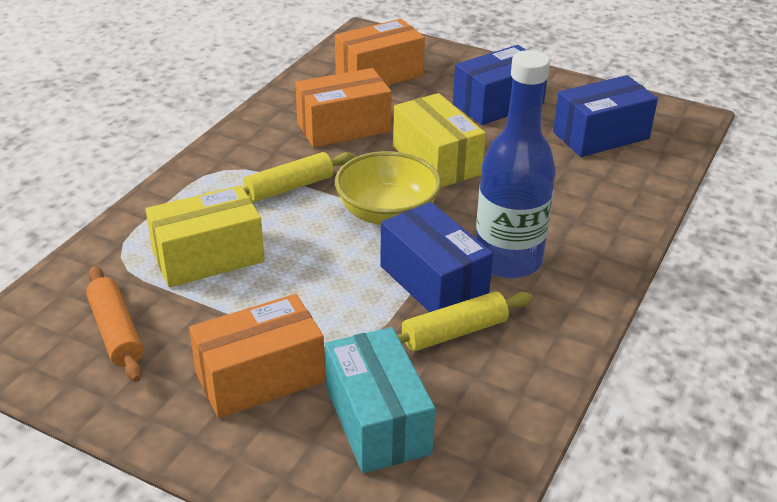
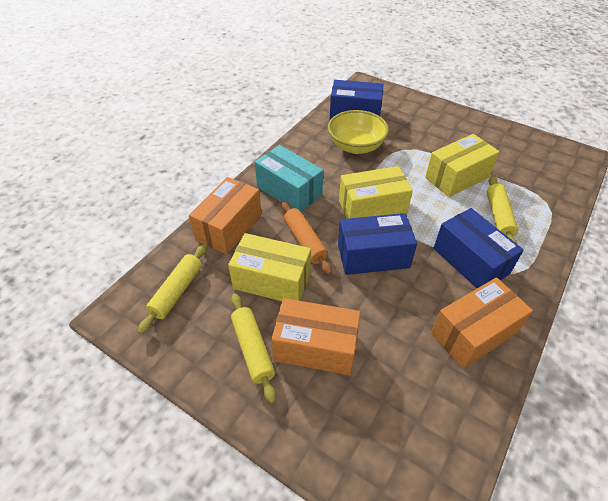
blue bottle: 1 -> 0
yellow box: 2 -> 3
yellow rolling pin: 2 -> 3

